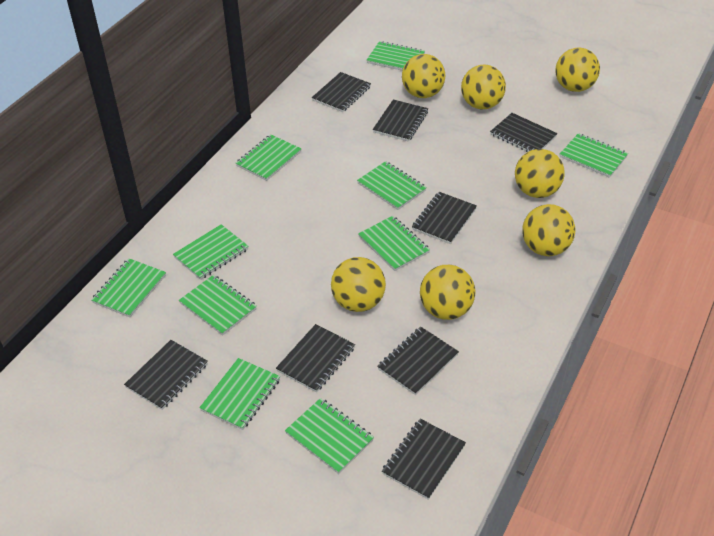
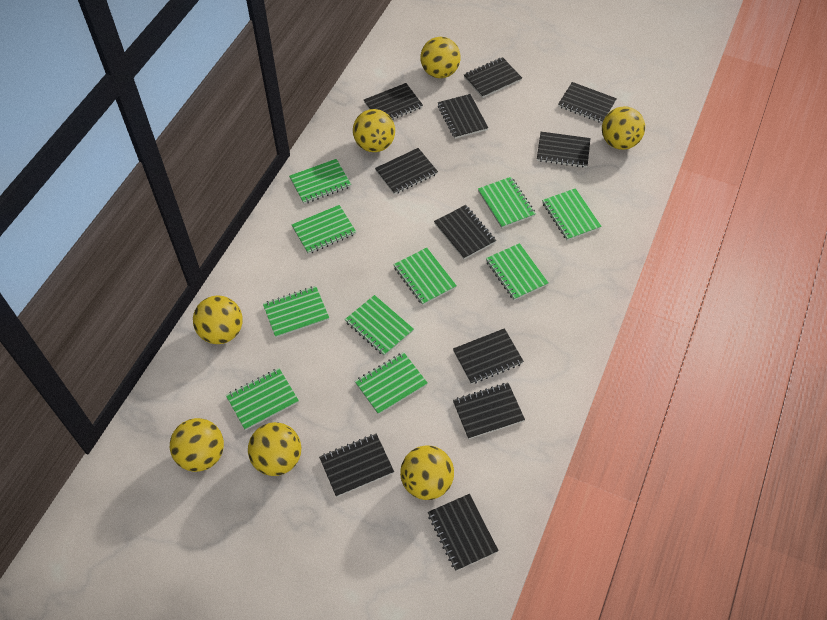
black notebook: 8 -> 11

